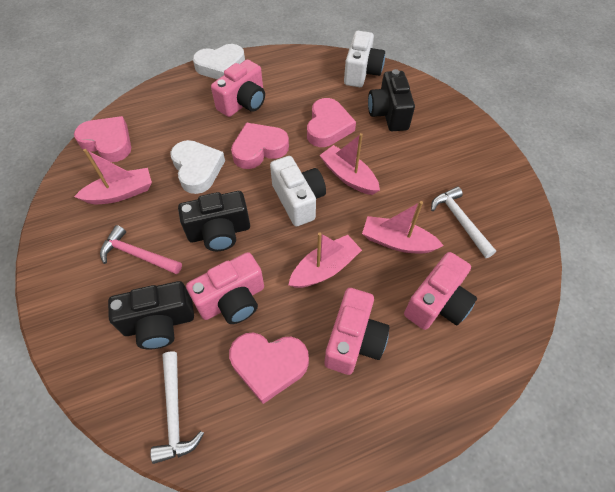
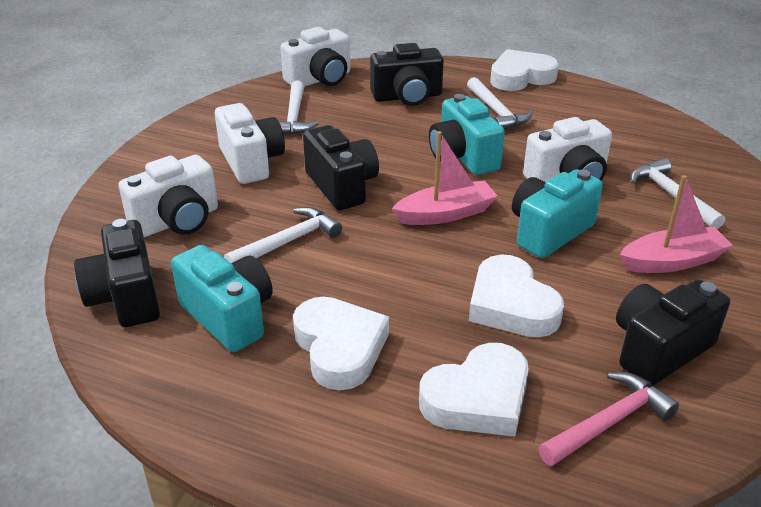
black camera: 3 -> 4
pink boat: 4 -> 2
pink camera: 4 -> 0
pink heart: 4 -> 0
turquoise camera: 0 -> 3
white camera: 2 -> 4
white hammer: 2 -> 4
white heart: 2 -> 4

